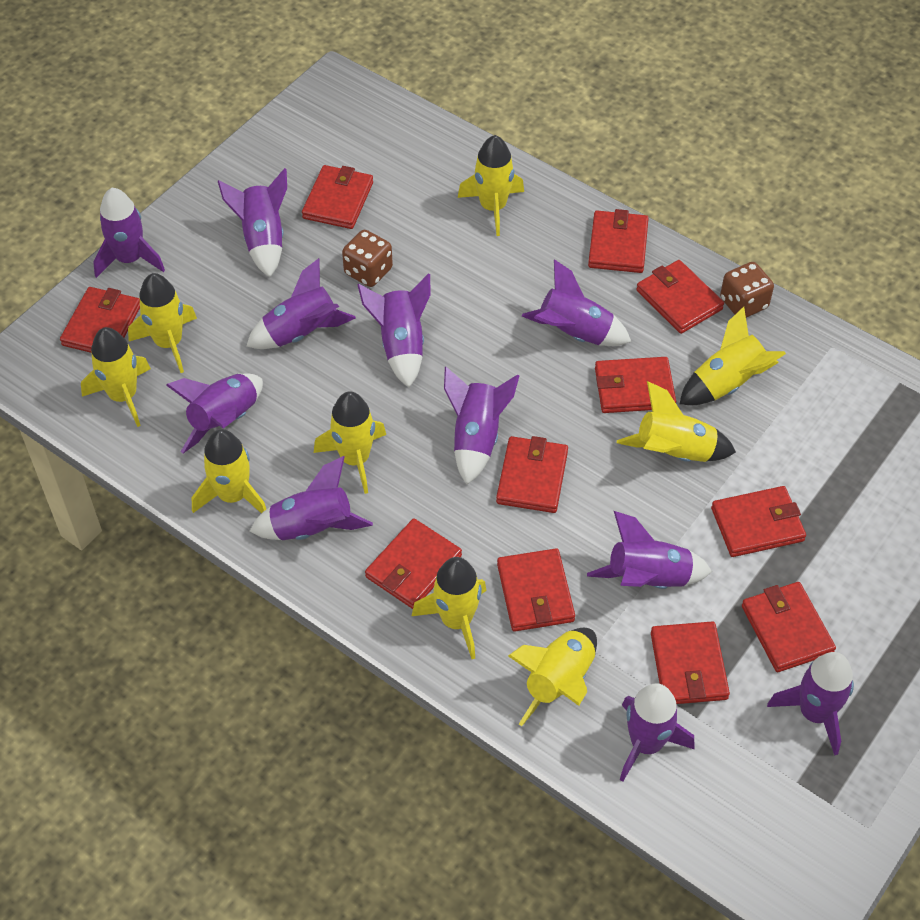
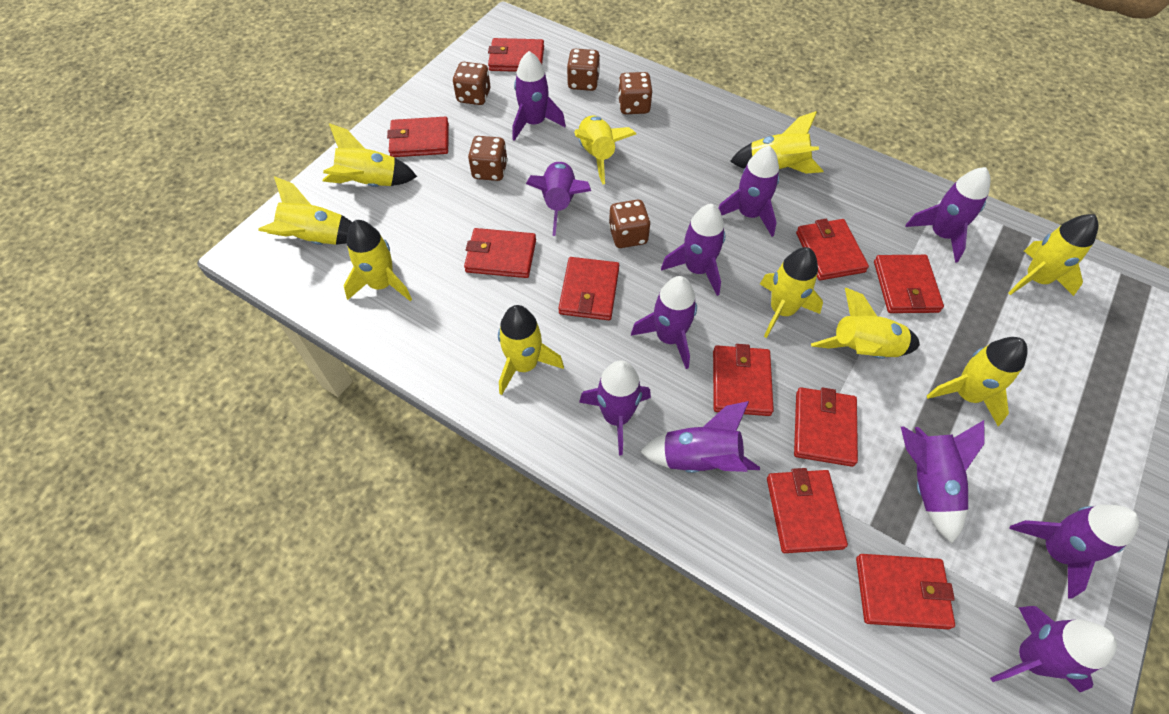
brown dice: 2 -> 5
red wallet: 11 -> 10
yellow rocket: 9 -> 10

